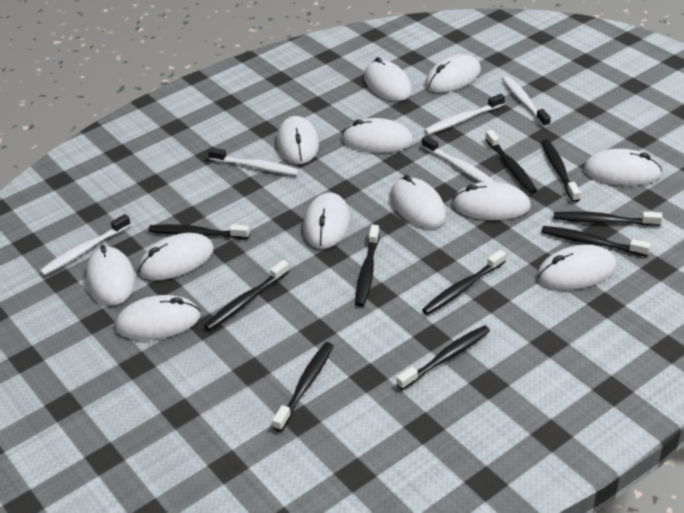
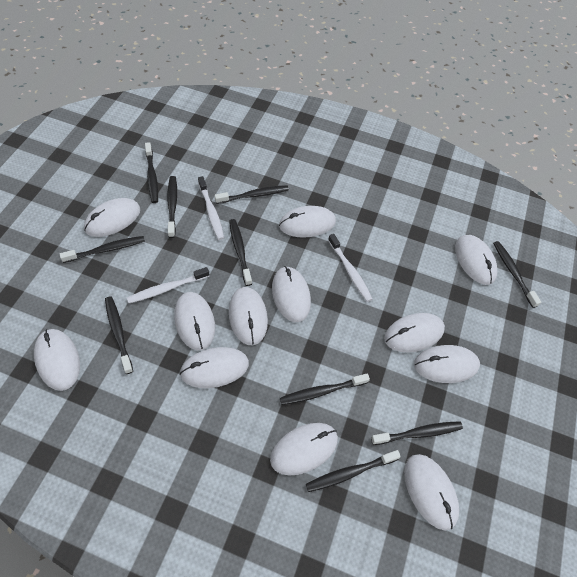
white toothbrush: 5 -> 3

